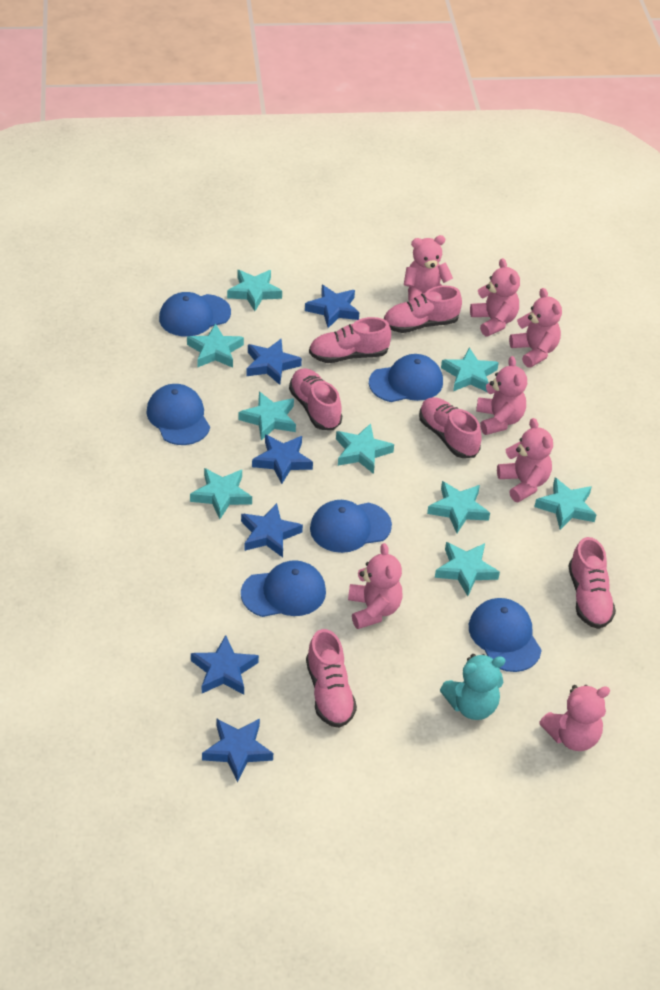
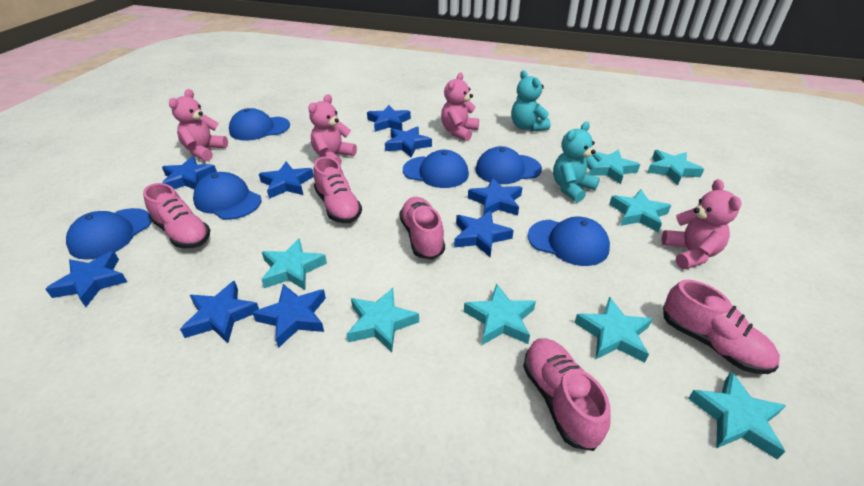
blue star: 6 -> 9
pink shoe: 6 -> 5
pink teddy bear: 7 -> 4
turquoise star: 9 -> 8
turquoise teddy bear: 1 -> 2

